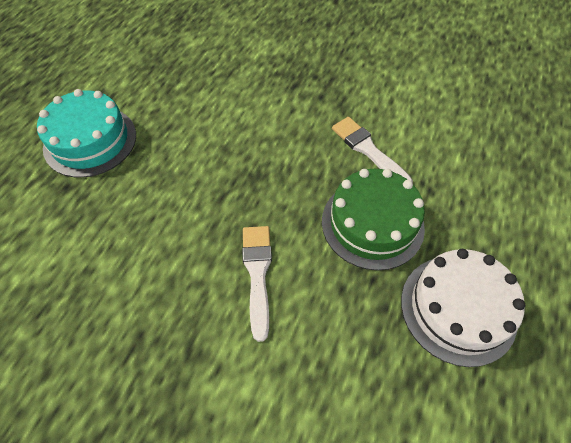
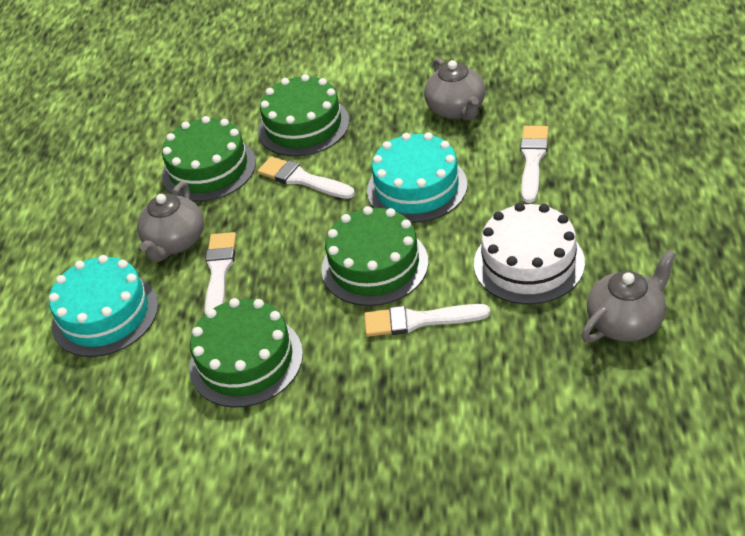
green cake: 1 -> 4
grey teapot: 0 -> 3
turquoise cake: 1 -> 2
white brush: 2 -> 4

